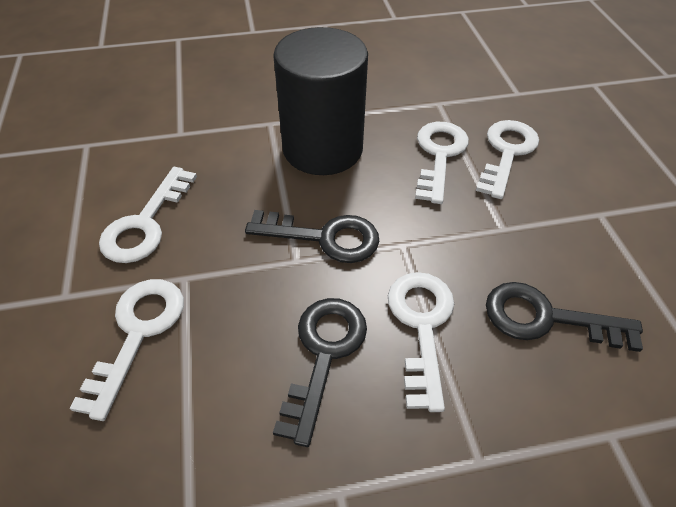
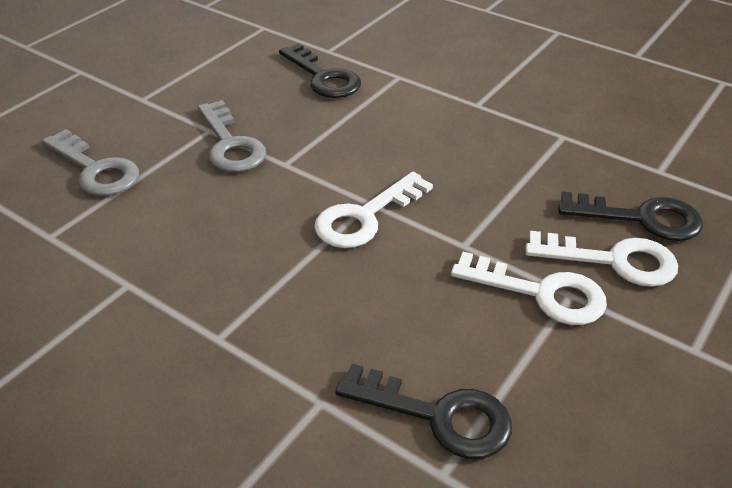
black cylinder: 1 -> 0
grey key: 0 -> 2
white key: 5 -> 3

